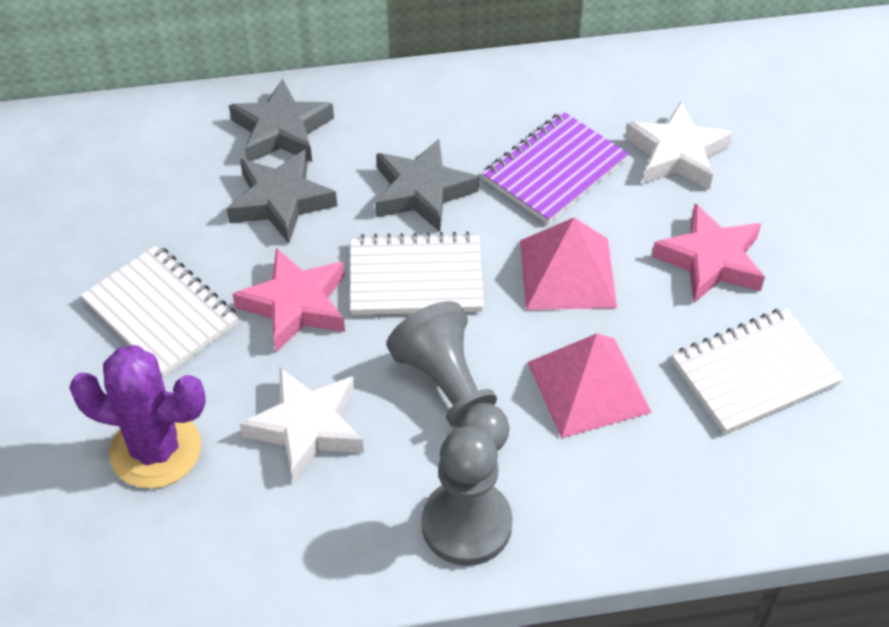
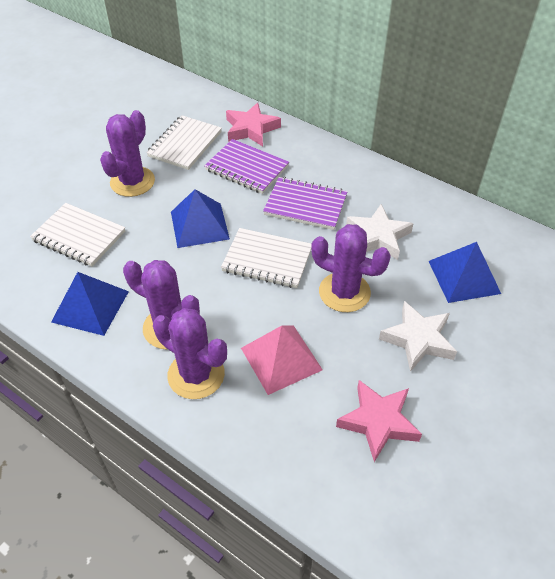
blue pyramid: 0 -> 3
grey pawn: 2 -> 0
grey star: 3 -> 0
pink pyramid: 2 -> 1
purple cactus: 1 -> 4
purple notebook: 1 -> 2

